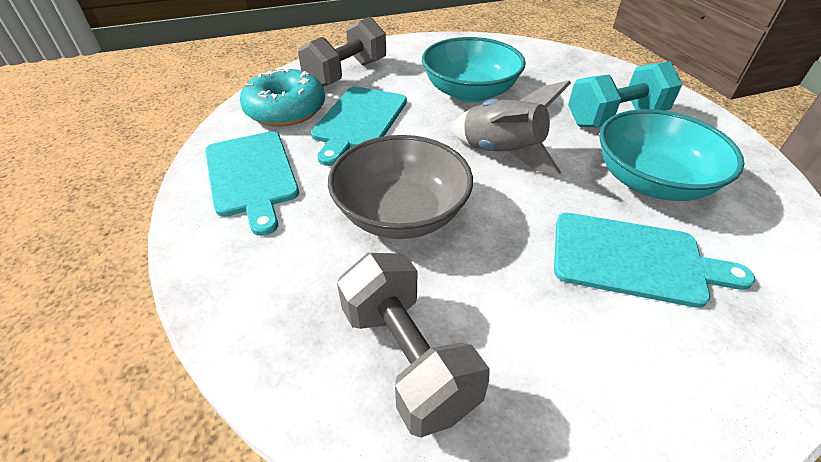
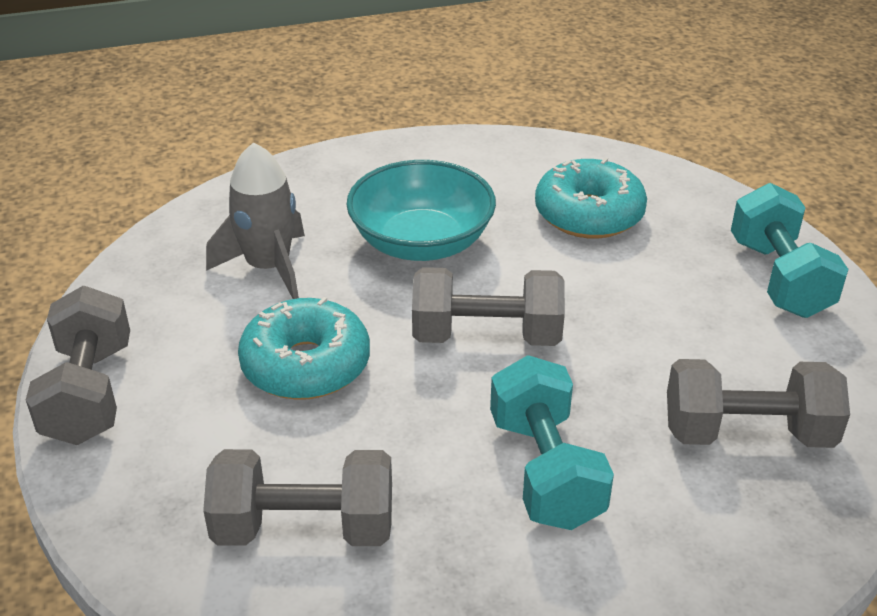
grey bowl: 1 -> 0
grey dumbbell: 2 -> 4
turquoise bowl: 2 -> 1
turquoise cutting board: 3 -> 0
turquoise donut: 1 -> 2
turquoise dumbbell: 1 -> 2

